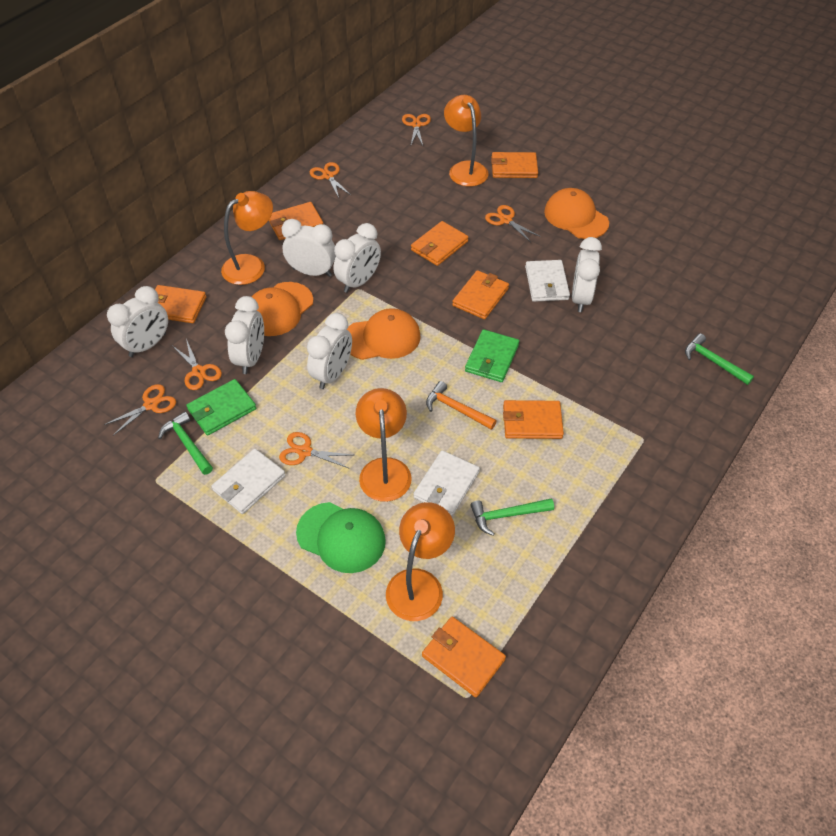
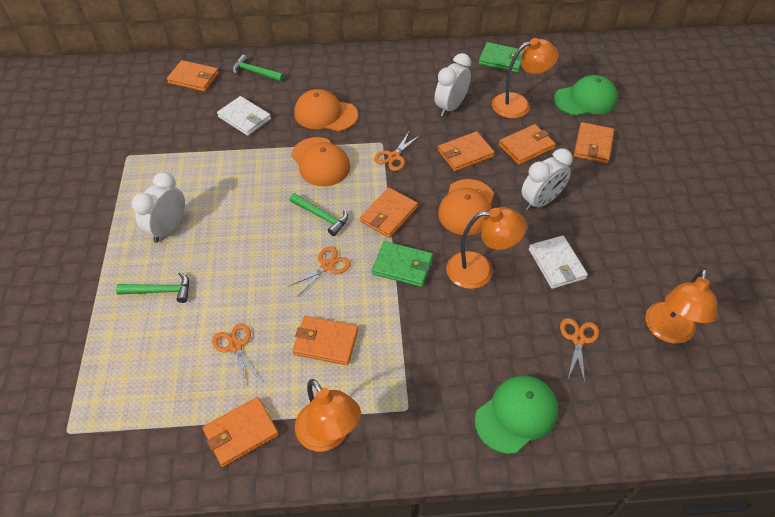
green cap: 1 -> 2
orange hammer: 1 -> 0
orange scissors: 6 -> 4
white clock: 6 -> 3
white wallet: 3 -> 2

